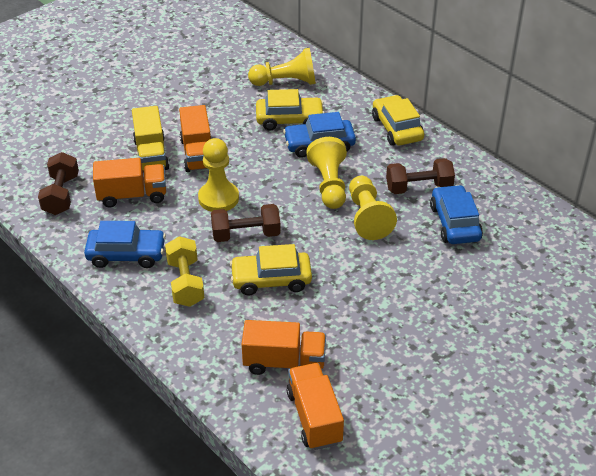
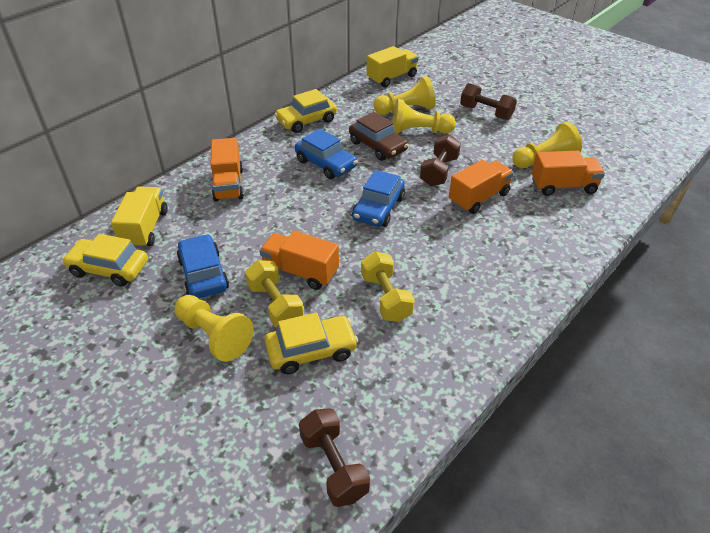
brown car: 0 -> 1
yellow dumbbell: 1 -> 2
yellow truck: 1 -> 2

